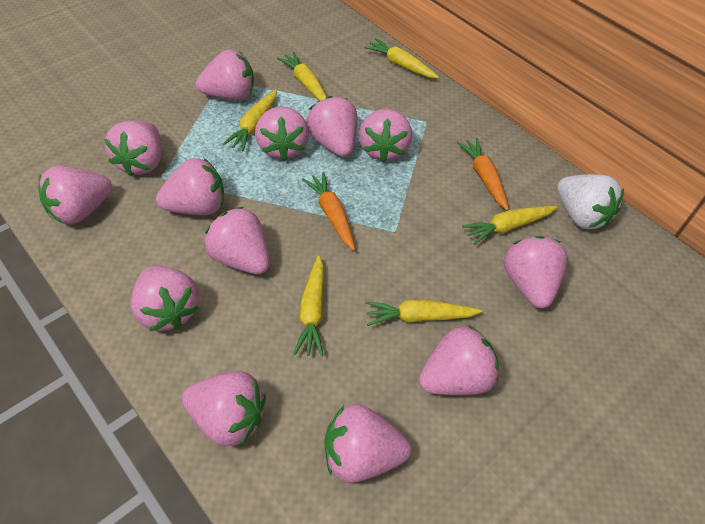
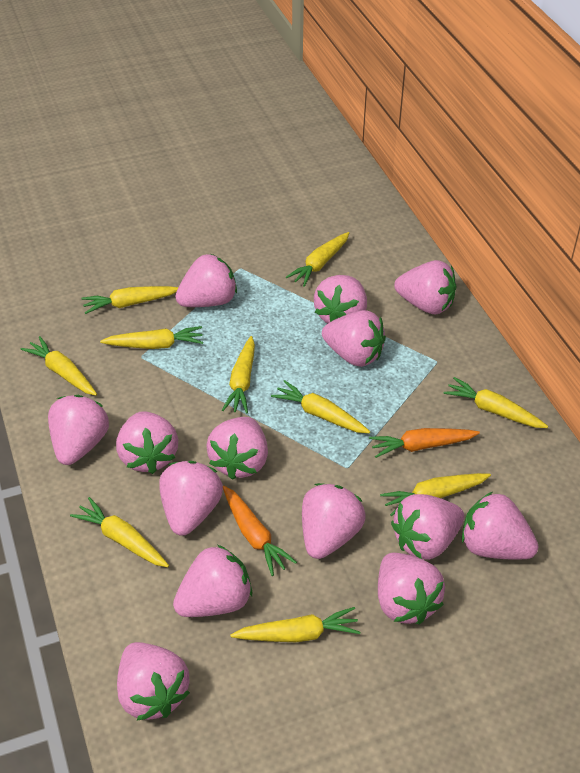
pink strawberry: 13 -> 14
white strawberry: 1 -> 0
yellow carrot: 6 -> 10

